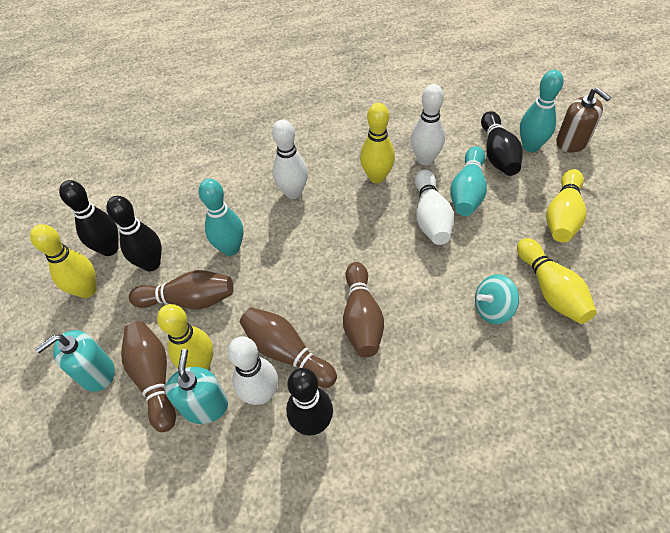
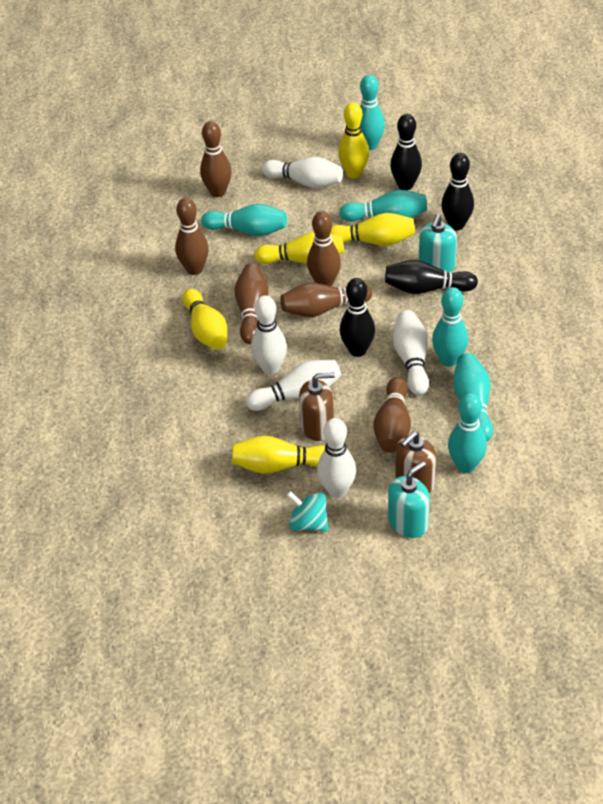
brown bowling pin: 4 -> 6
brown soap dispenser: 1 -> 2
turquoise bowling pin: 3 -> 6
white bowling pin: 4 -> 5

